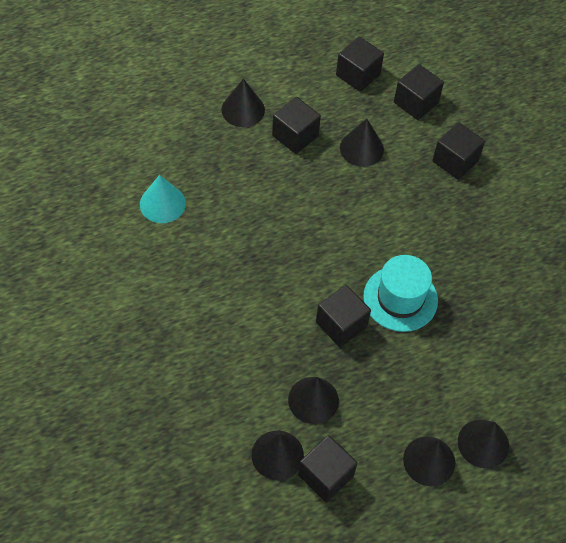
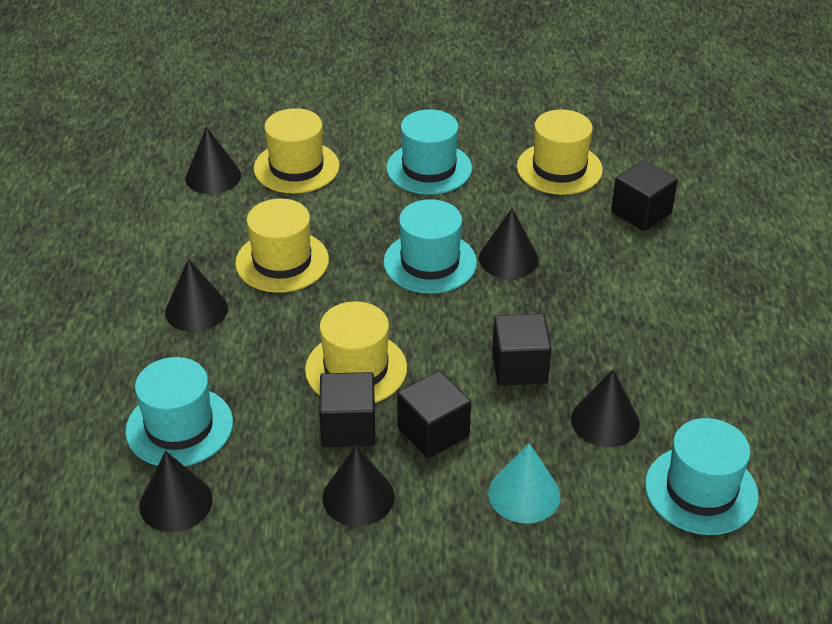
black cube: 6 -> 4
turquoise hat: 1 -> 4
yellow hat: 0 -> 4

